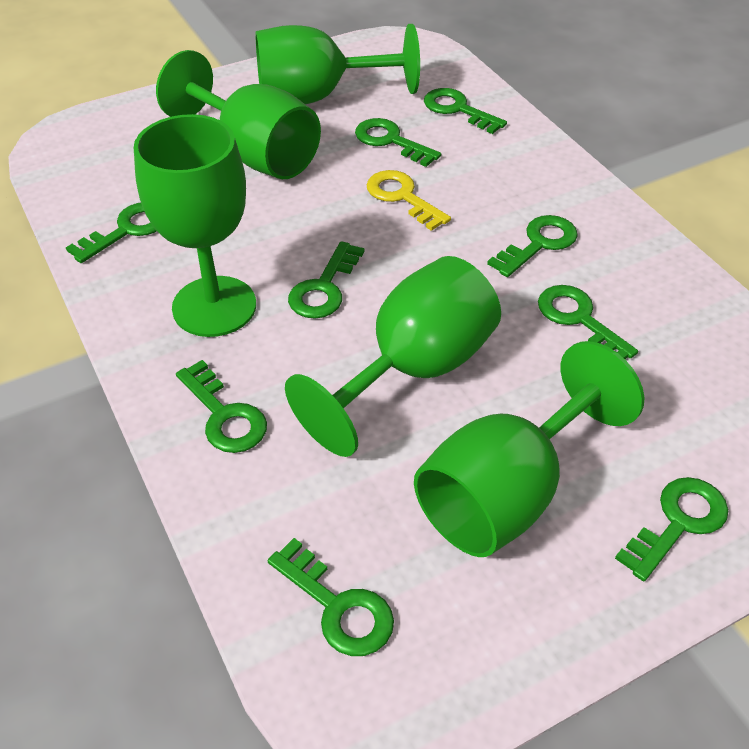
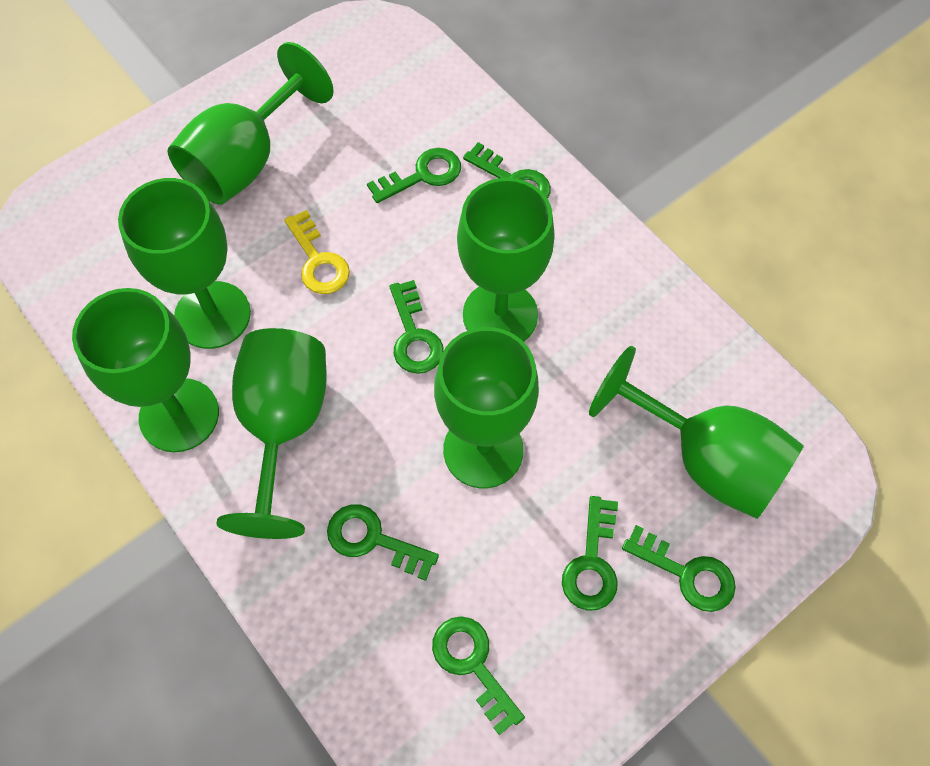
green goblet: 5 -> 7
green key: 9 -> 7

